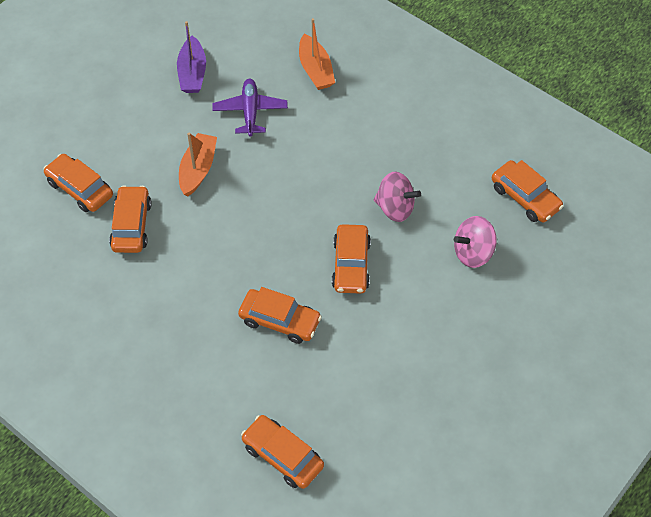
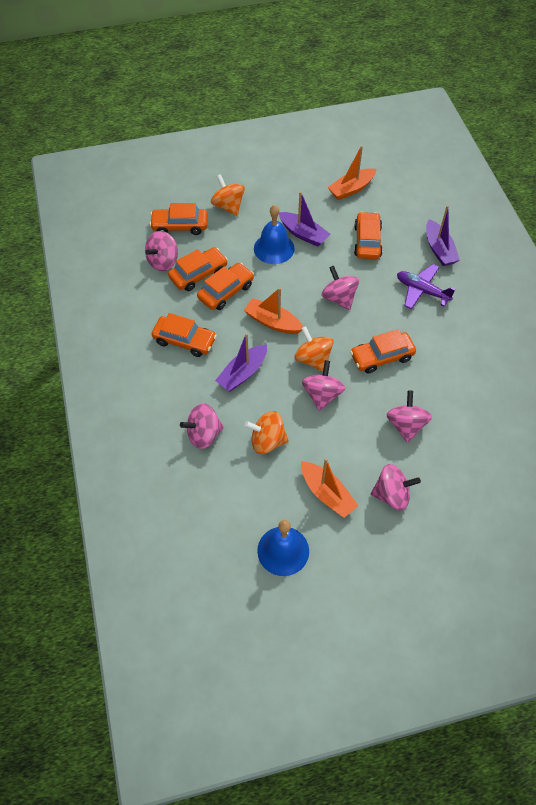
blue bell: 0 -> 2
orange boat: 2 -> 3
orange spinning top: 0 -> 3
pink spinning top: 2 -> 6
purple boat: 1 -> 3

